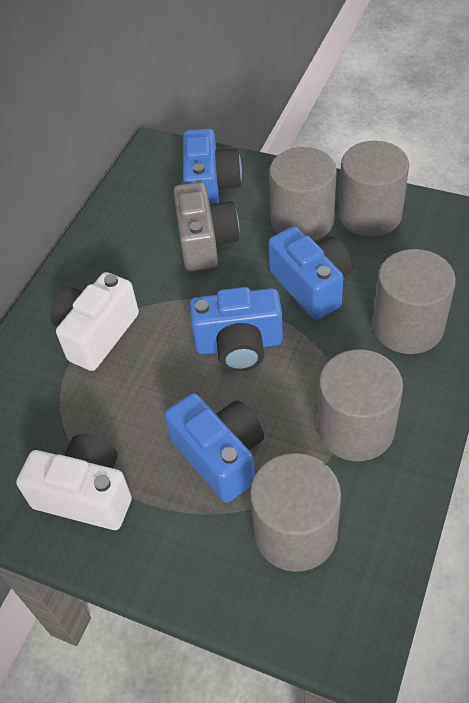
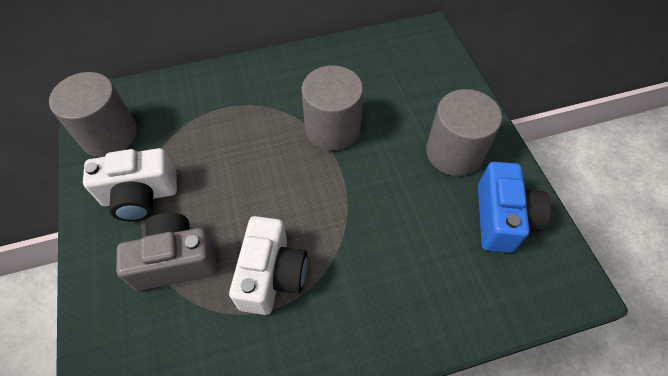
blue camera: 4 -> 1
grey cylinder: 5 -> 3

